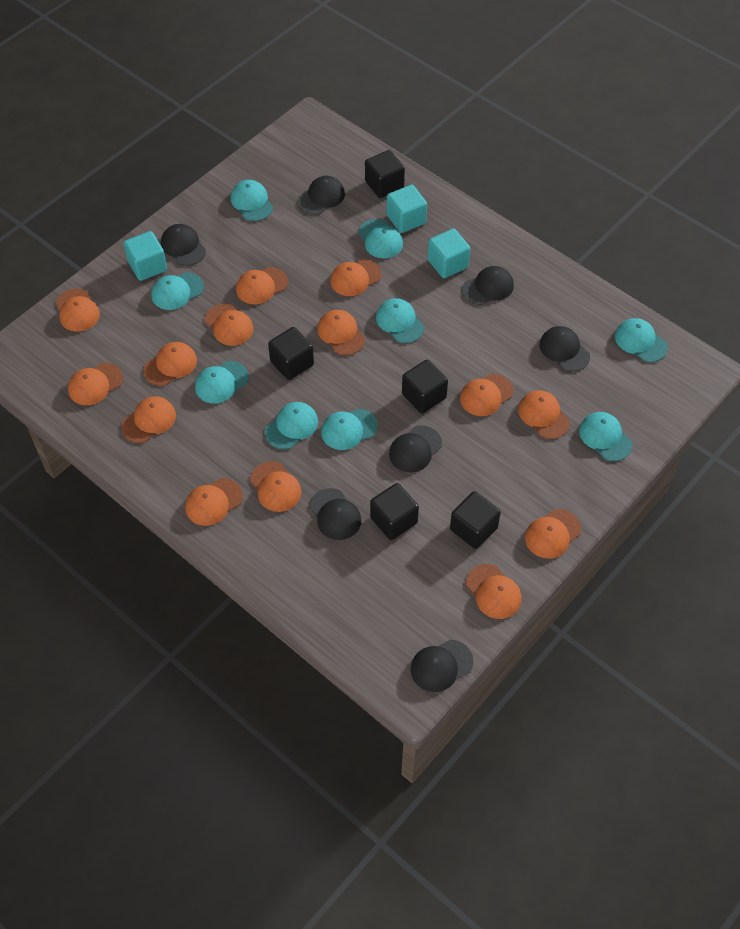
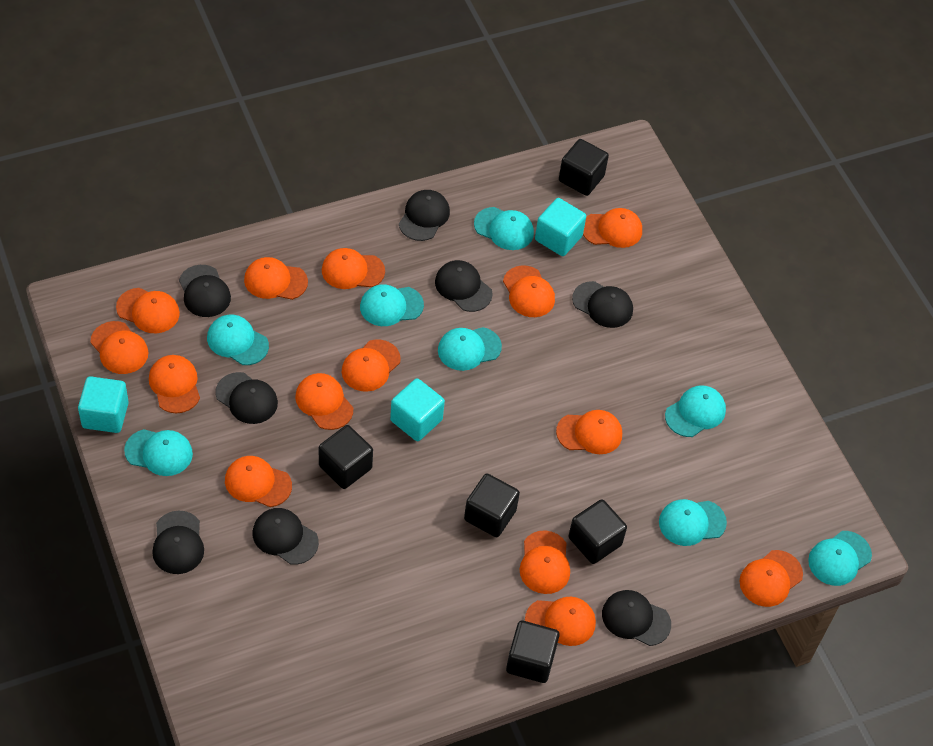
black cap: 7 -> 8
turquoise cap: 9 -> 8

